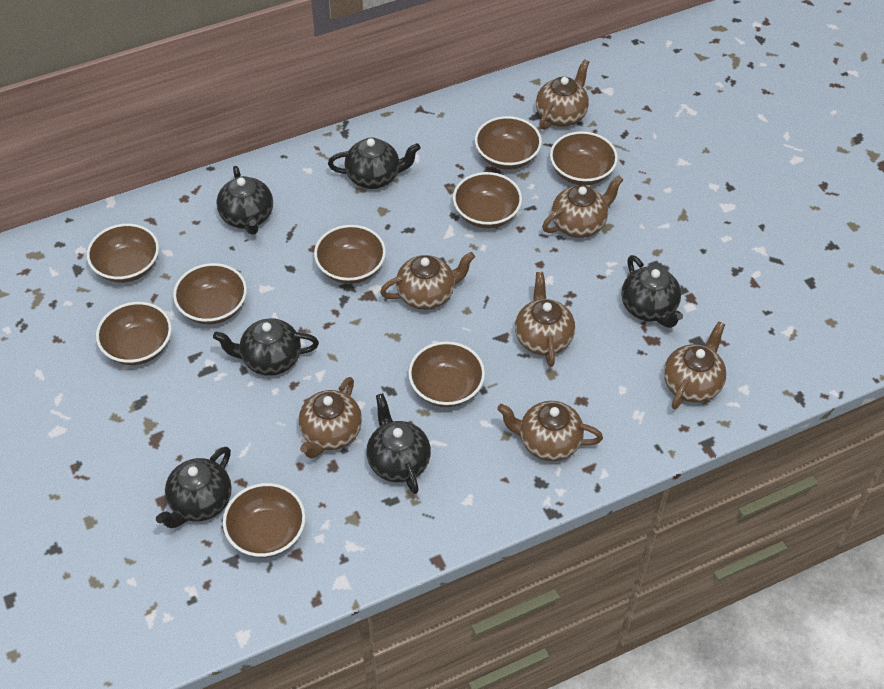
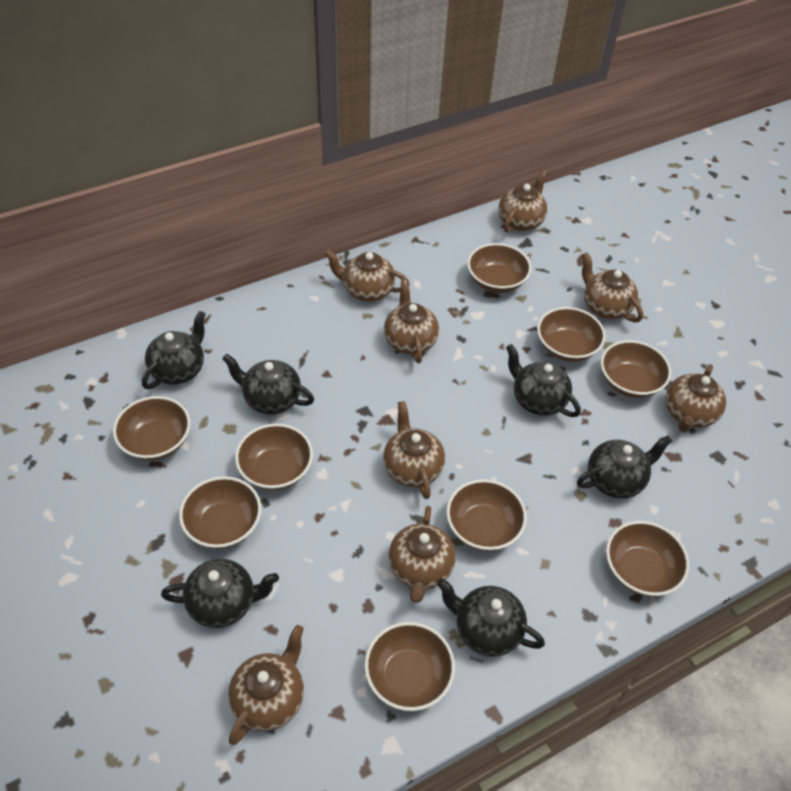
brown teapot: 7 -> 8

